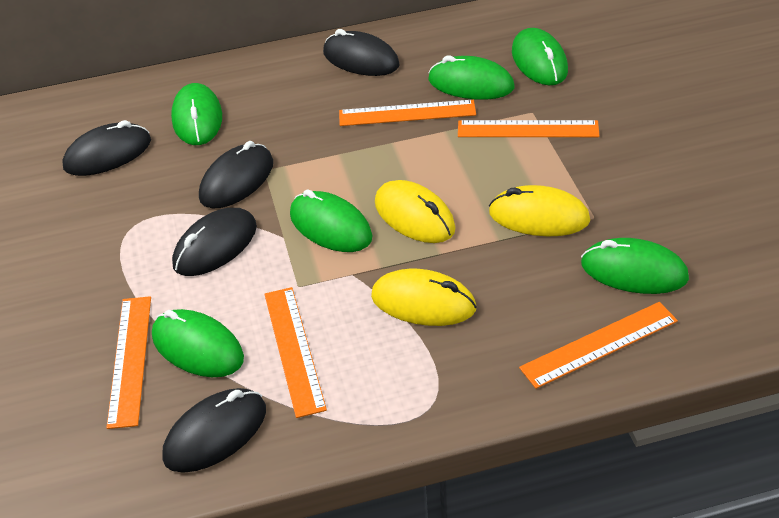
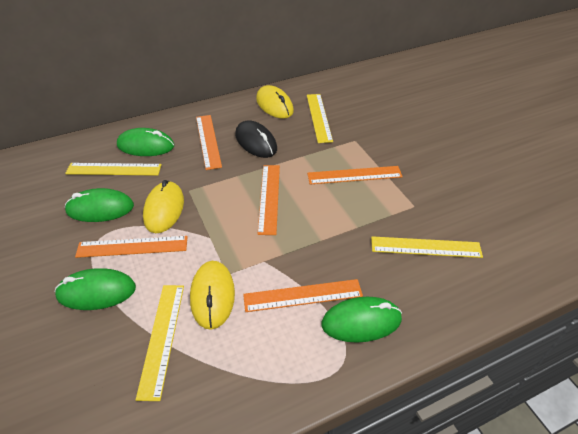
black mouse: 5 -> 1
green mouse: 6 -> 4
yellow ruler: 0 -> 4

